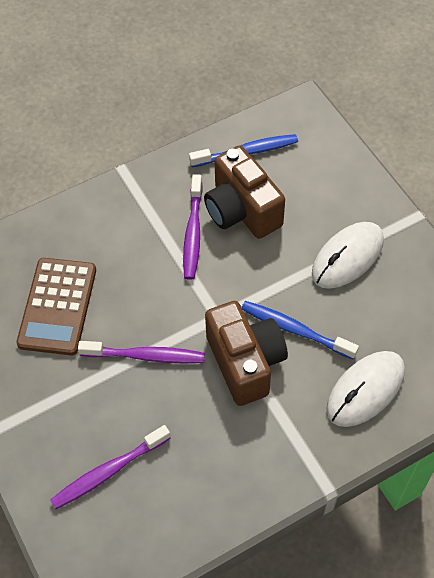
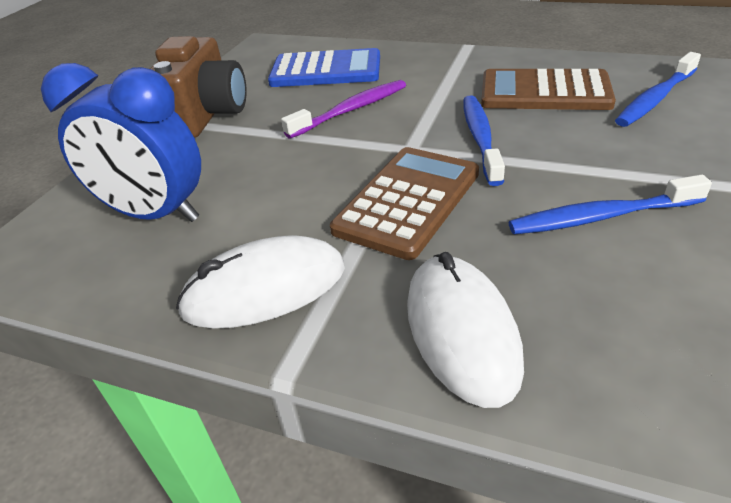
blue calculator: 0 -> 1
blue clock: 0 -> 1
blue toothbrush: 2 -> 3
brown calculator: 1 -> 2
brown camera: 2 -> 1
purple toothbrush: 3 -> 1

